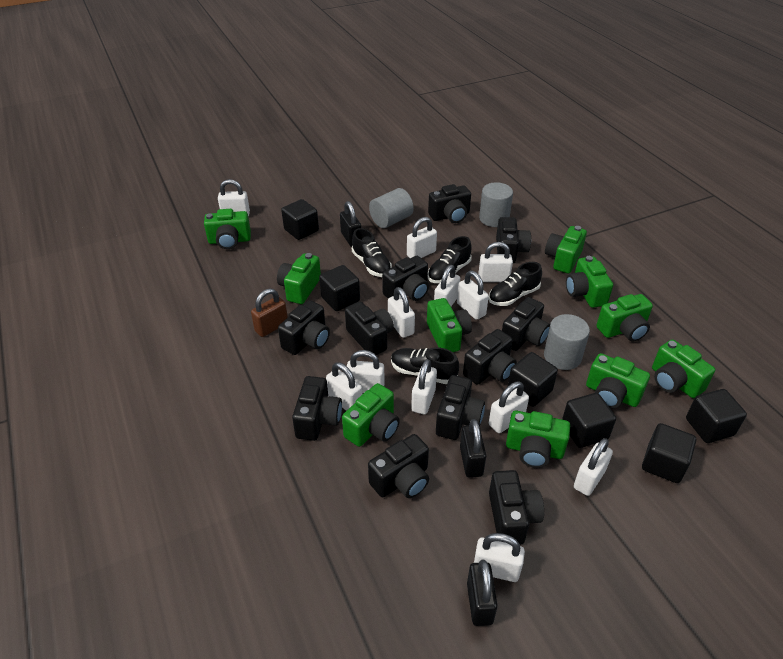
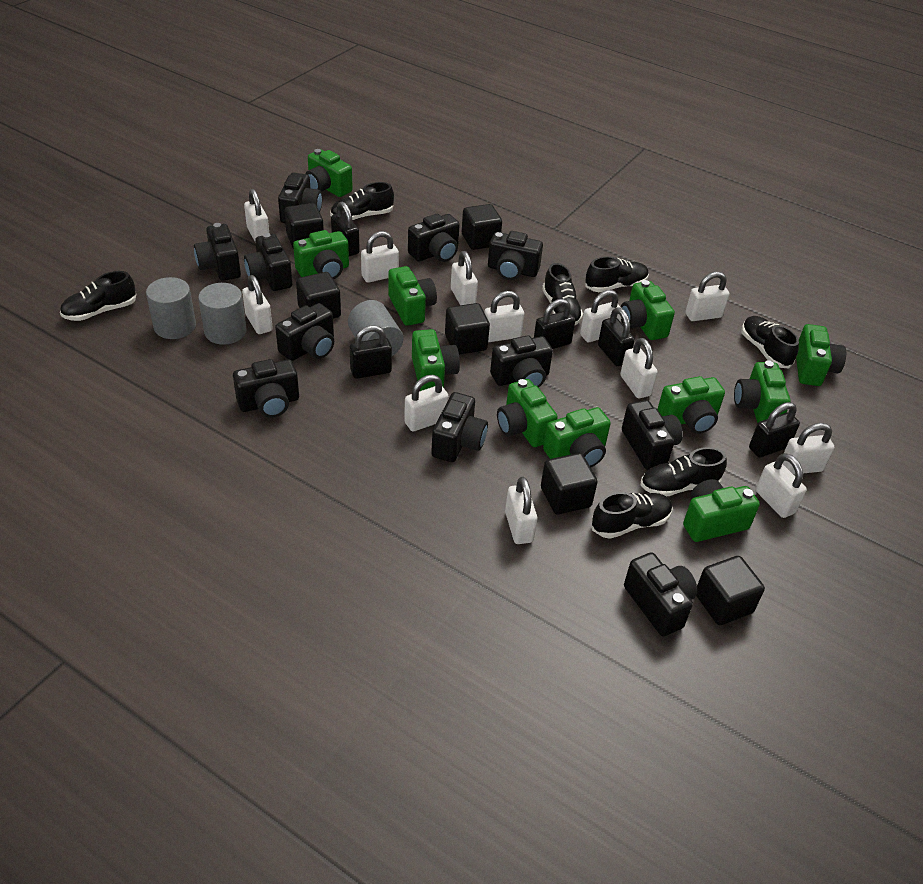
black padlock: 3 -> 5
black shoe: 4 -> 7
brown padlock: 1 -> 0
green camera: 10 -> 11

